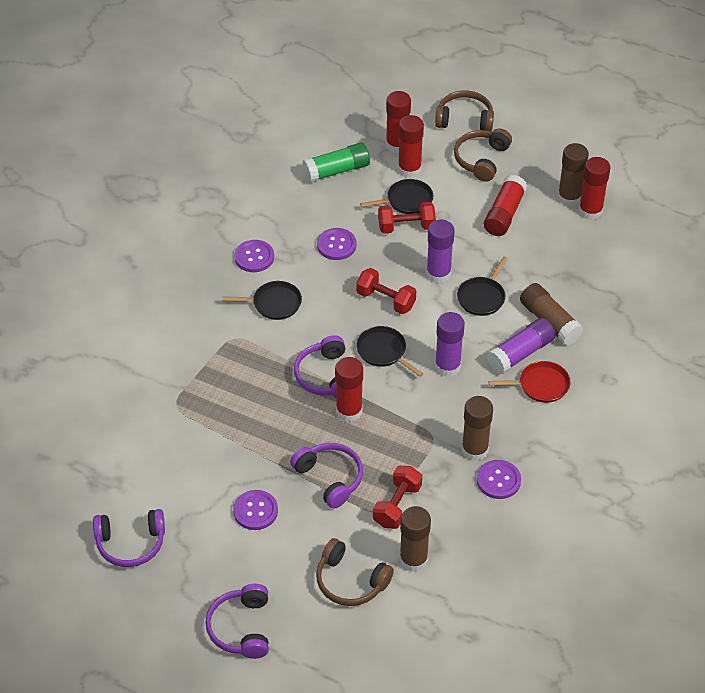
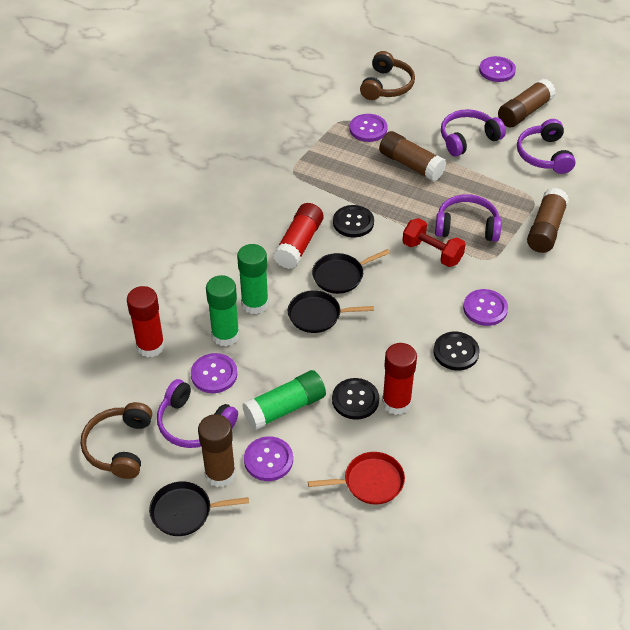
black button: 0 -> 3
black pan: 4 -> 3
brown headphones: 3 -> 2
green glue stick: 1 -> 3
purple button: 4 -> 5
purple glue stick: 3 -> 0
red dumbbell: 3 -> 1
red glue stick: 5 -> 3

